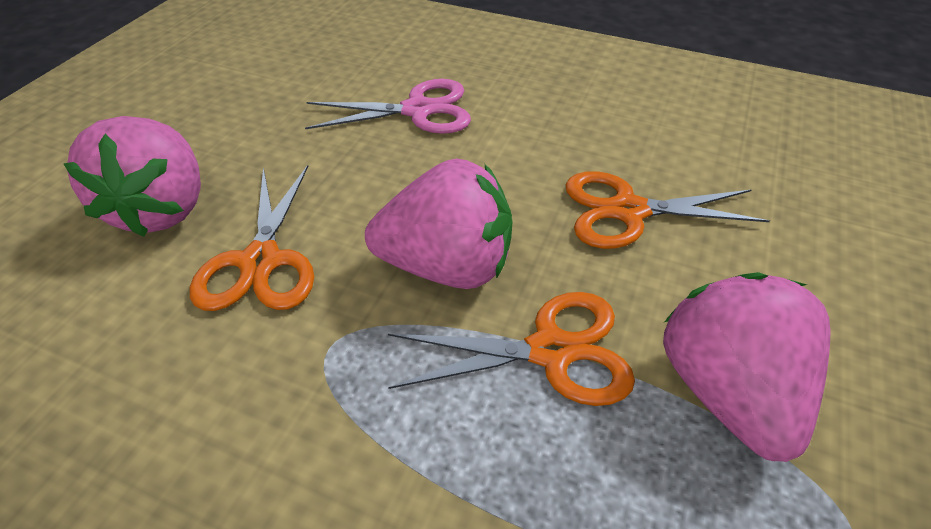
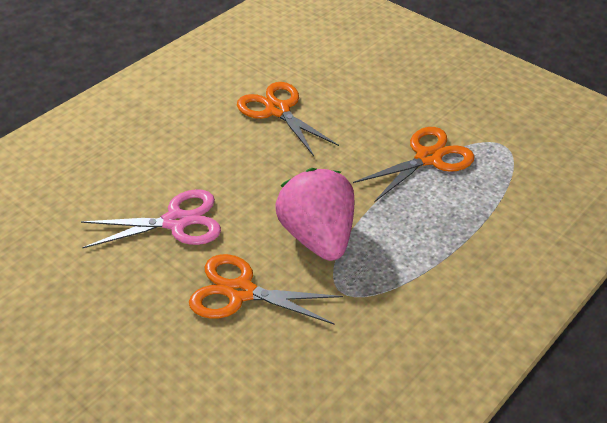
pink strawberry: 3 -> 1

